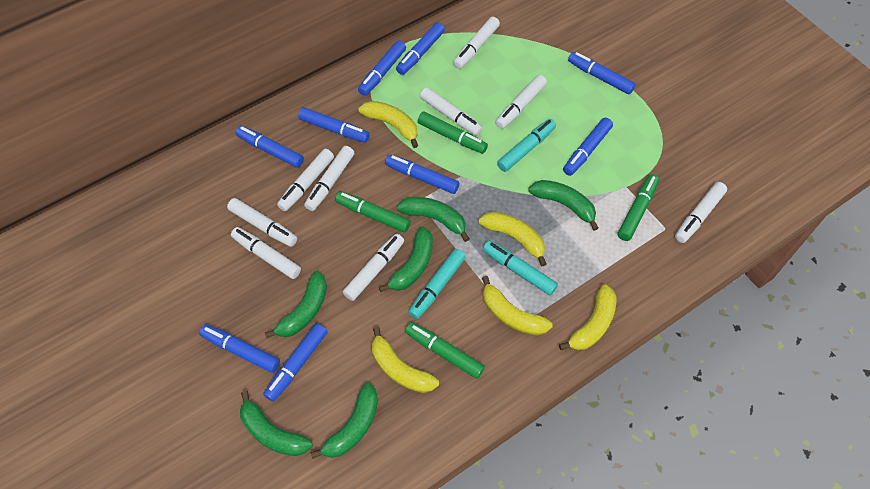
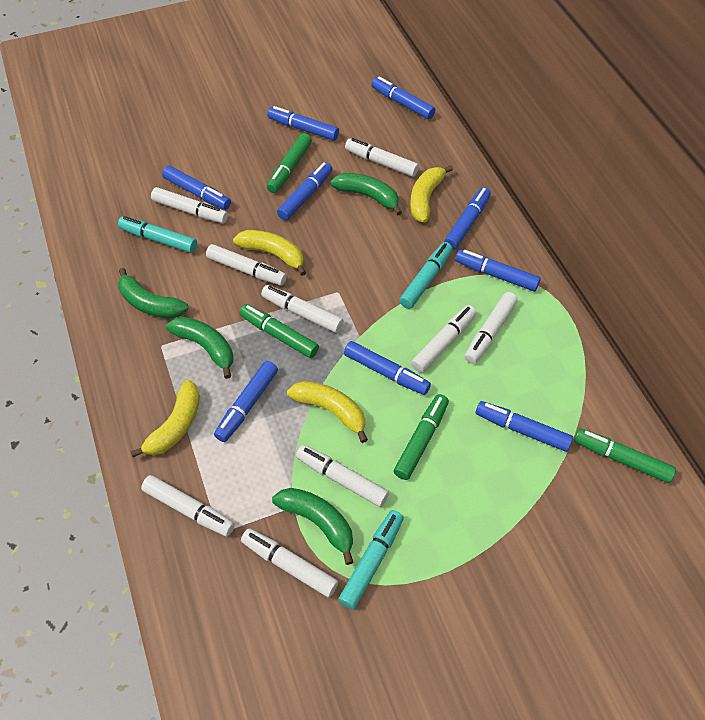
green banana: 6 -> 4
yellow banana: 5 -> 4

